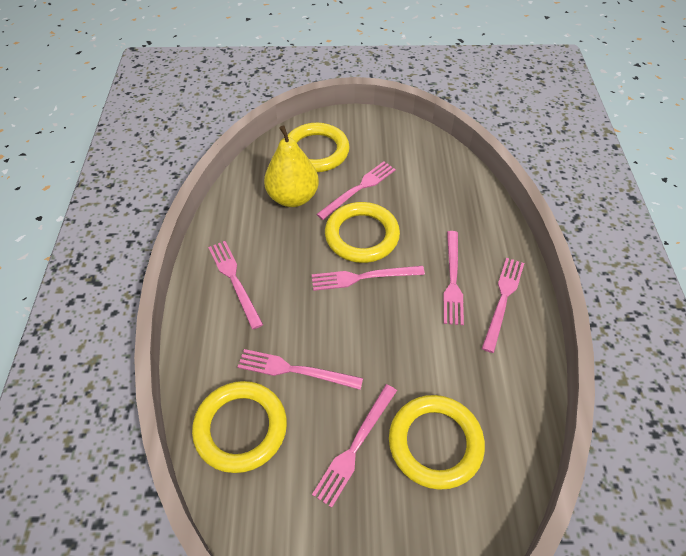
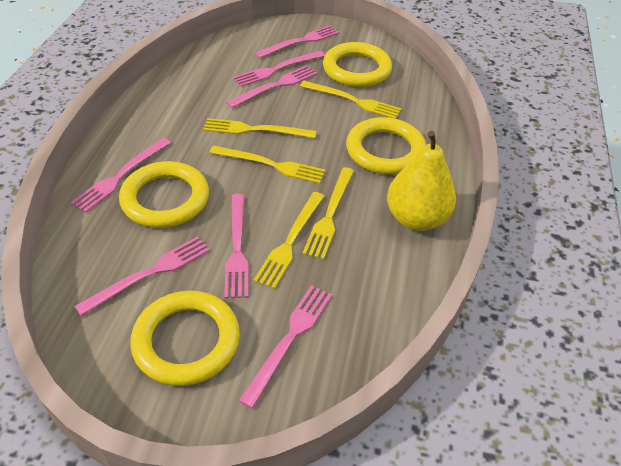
yellow fork: 0 -> 5

